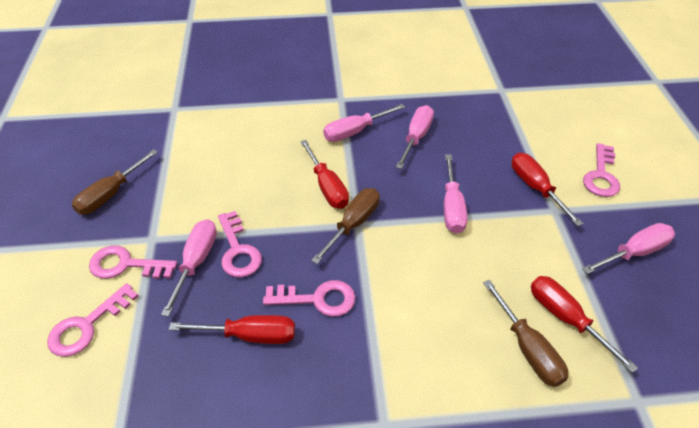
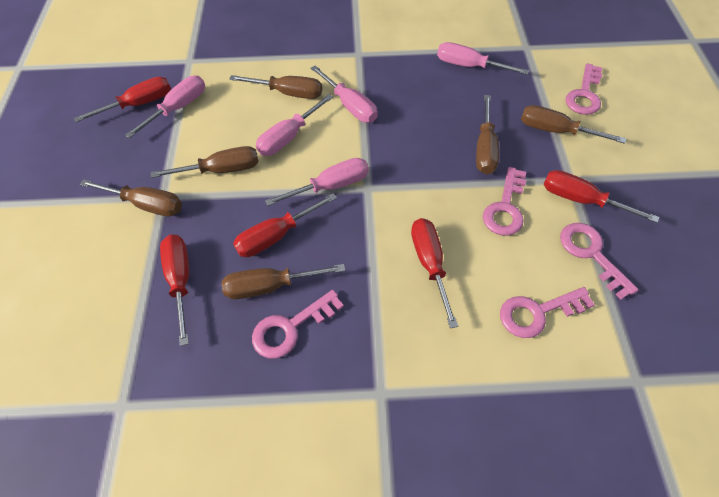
brown screwdriver: 3 -> 6
red screwdriver: 4 -> 5

